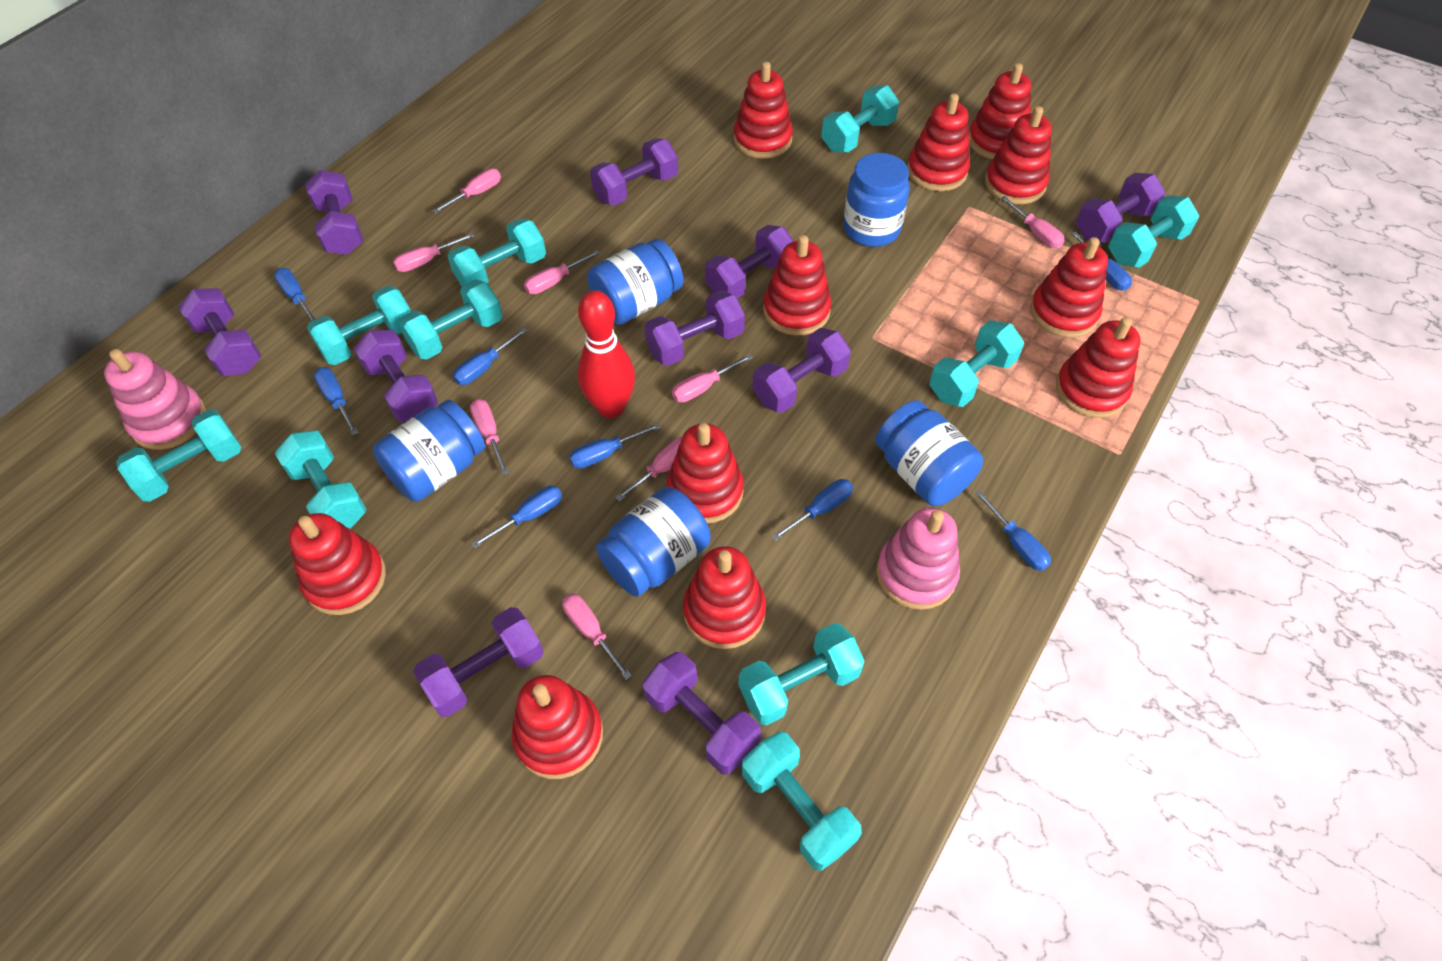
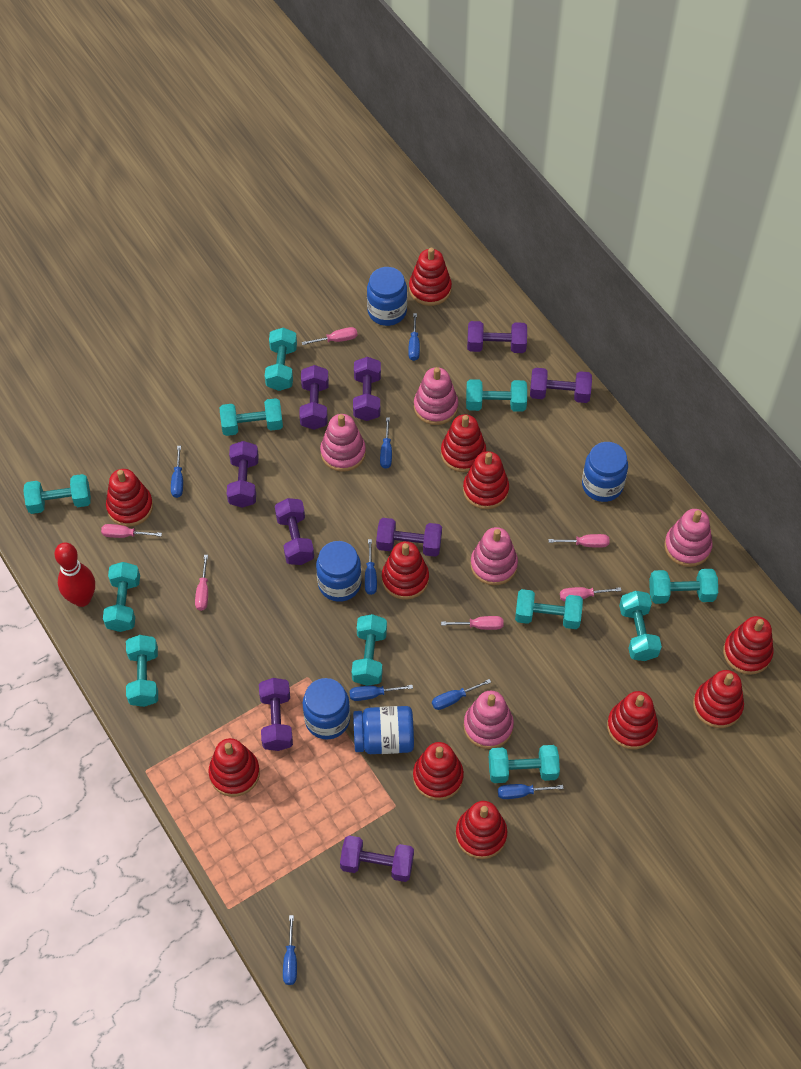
pink screwdriver: 8 -> 6
pink stacking toy: 2 -> 5
purple dumbbell: 10 -> 9
turquoise dumbbell: 10 -> 11

